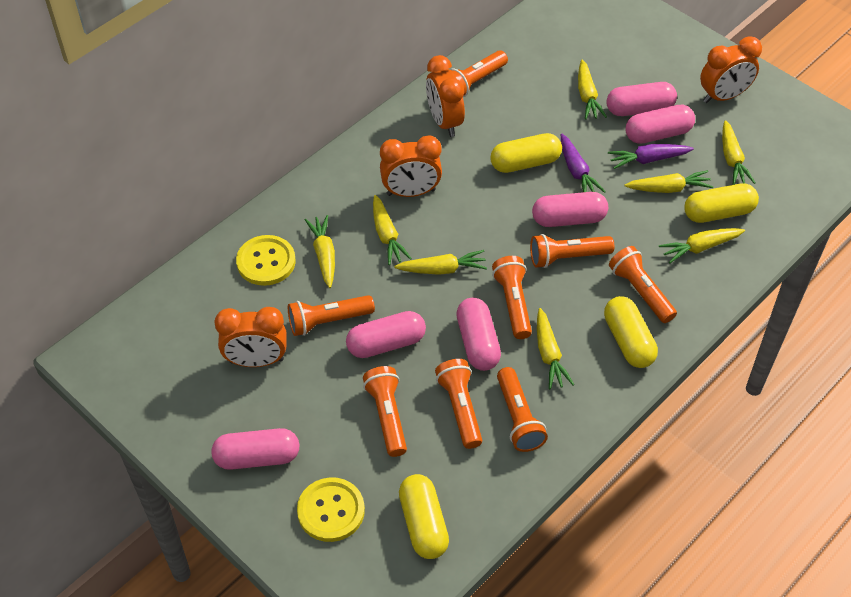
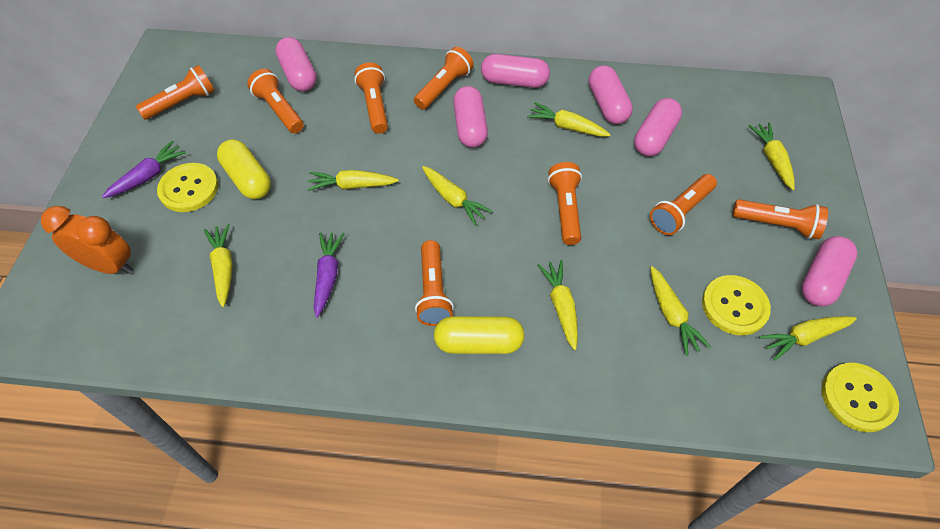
orange clock: 4 -> 1
yellow button: 2 -> 3
yellow capsule: 4 -> 2

